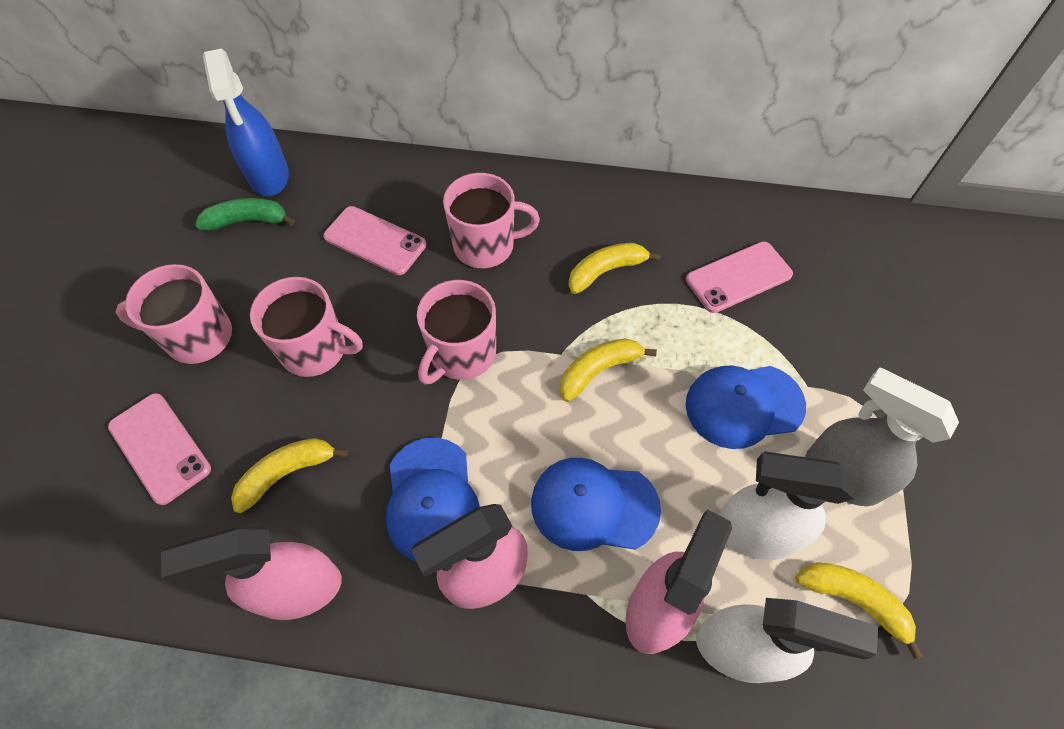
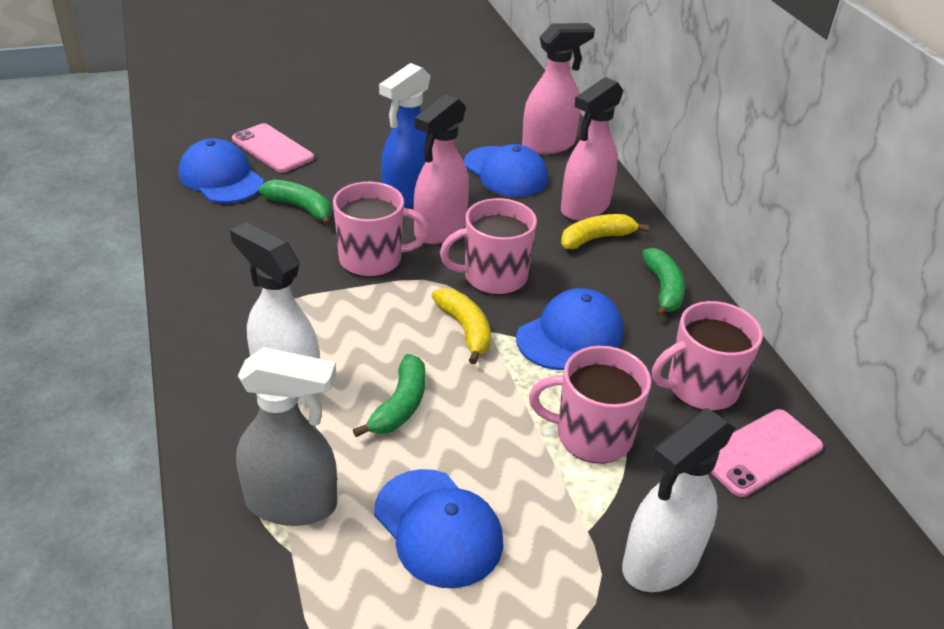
blue cap: 3 -> 4
green banana: 1 -> 3
pink phone: 3 -> 2
yellow banana: 4 -> 2

